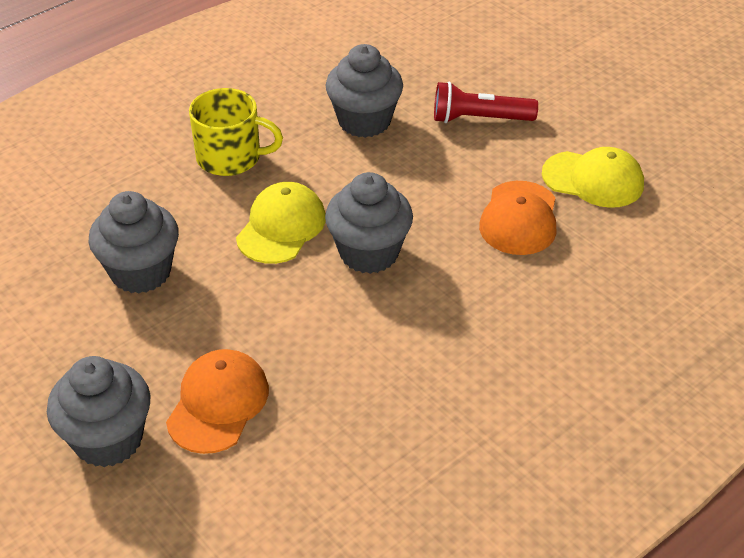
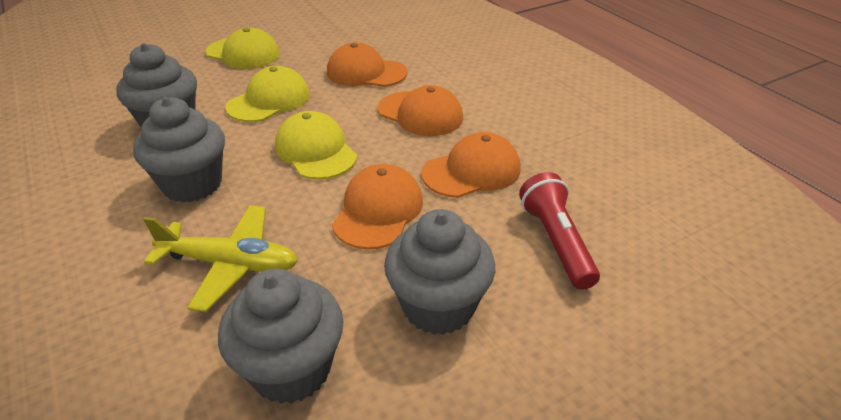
orange cap: 2 -> 4
yellow cap: 2 -> 3
yellow mug: 1 -> 0
yellow plane: 0 -> 1

